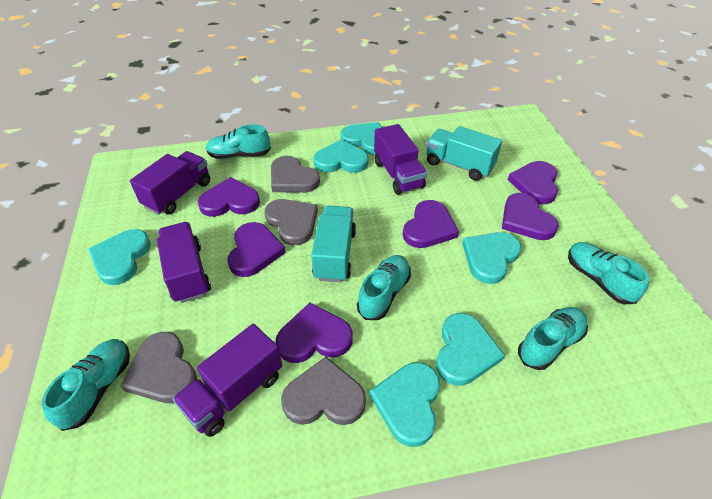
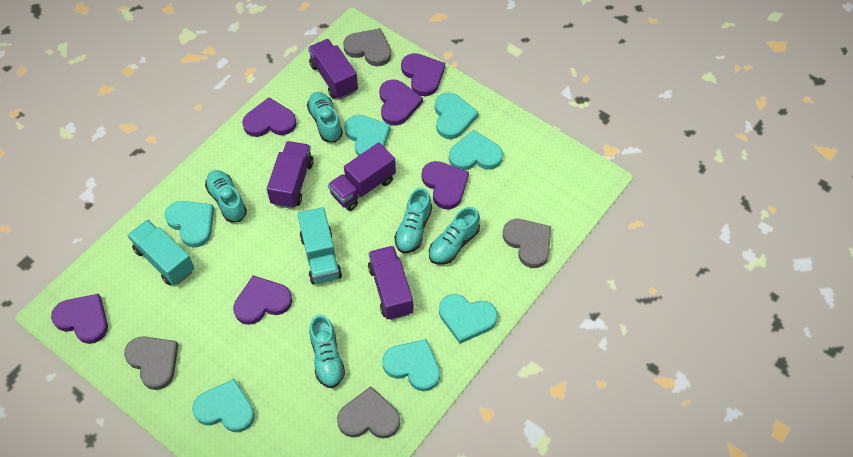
turquoise heart: 6 -> 7

